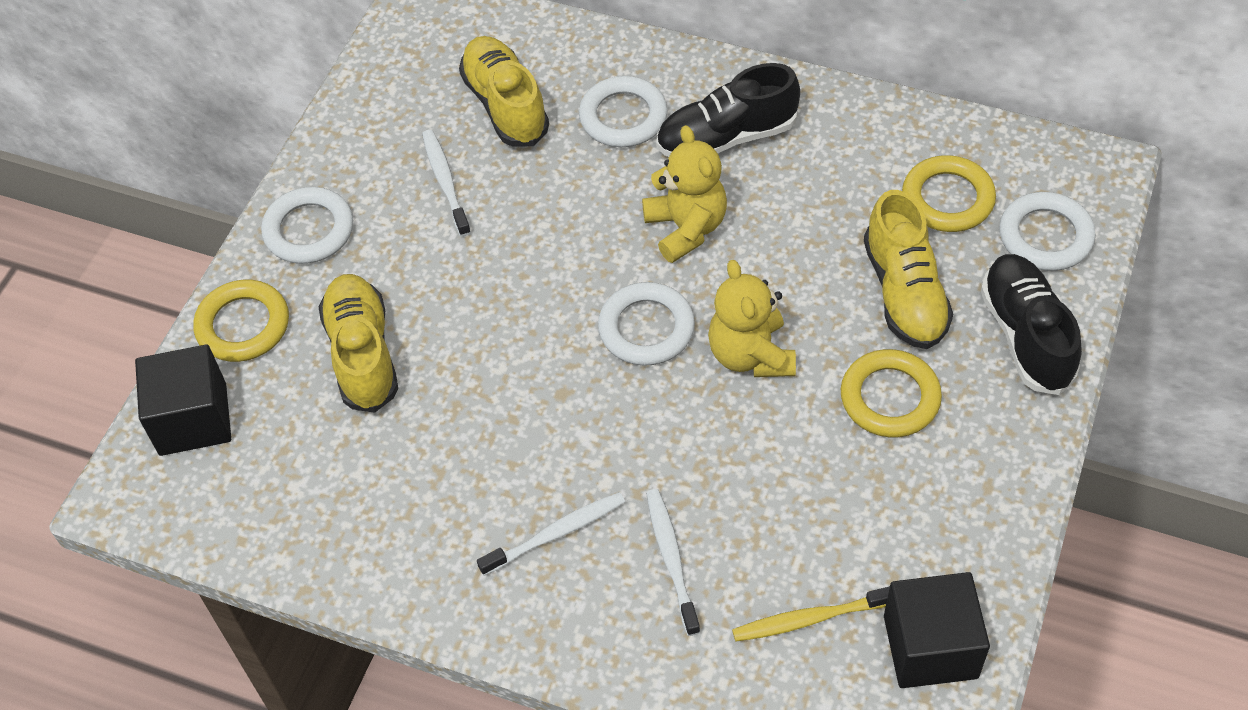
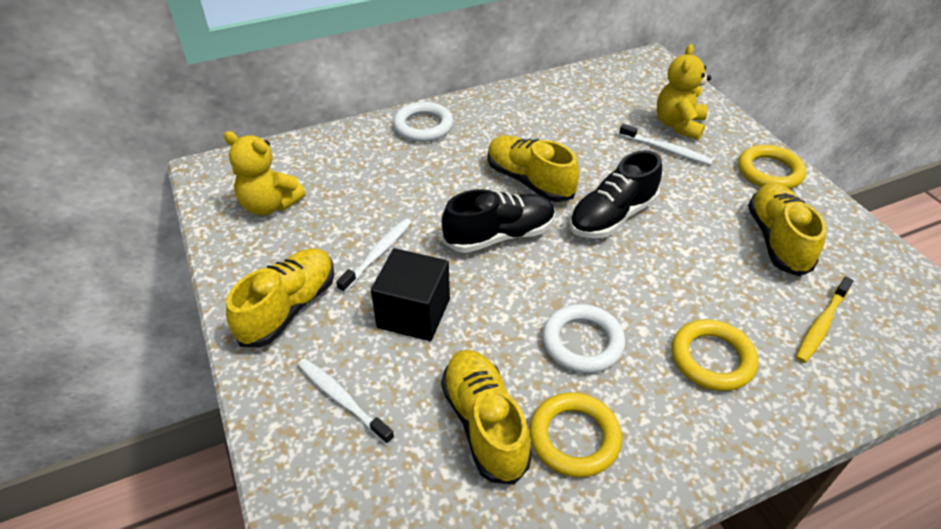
black cube: 2 -> 1
white ring: 4 -> 2
yellow shoe: 3 -> 4

